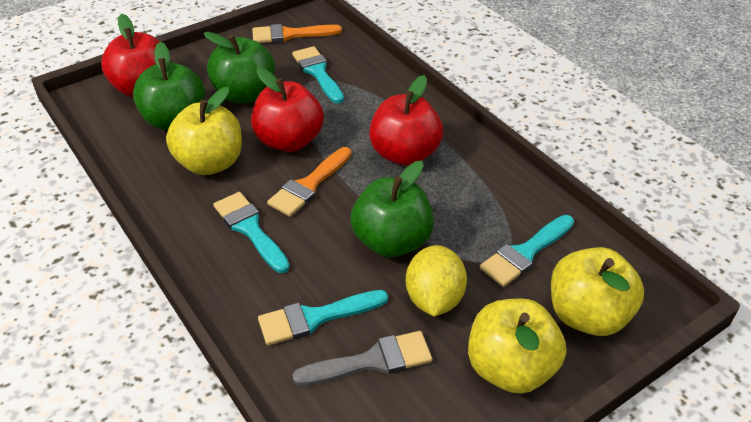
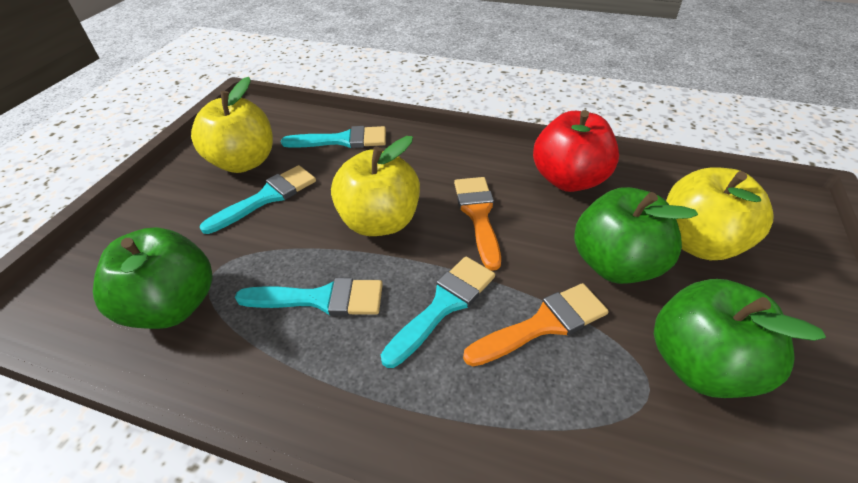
grey brush: 1 -> 0
red apple: 3 -> 1
yellow lemon: 1 -> 0

